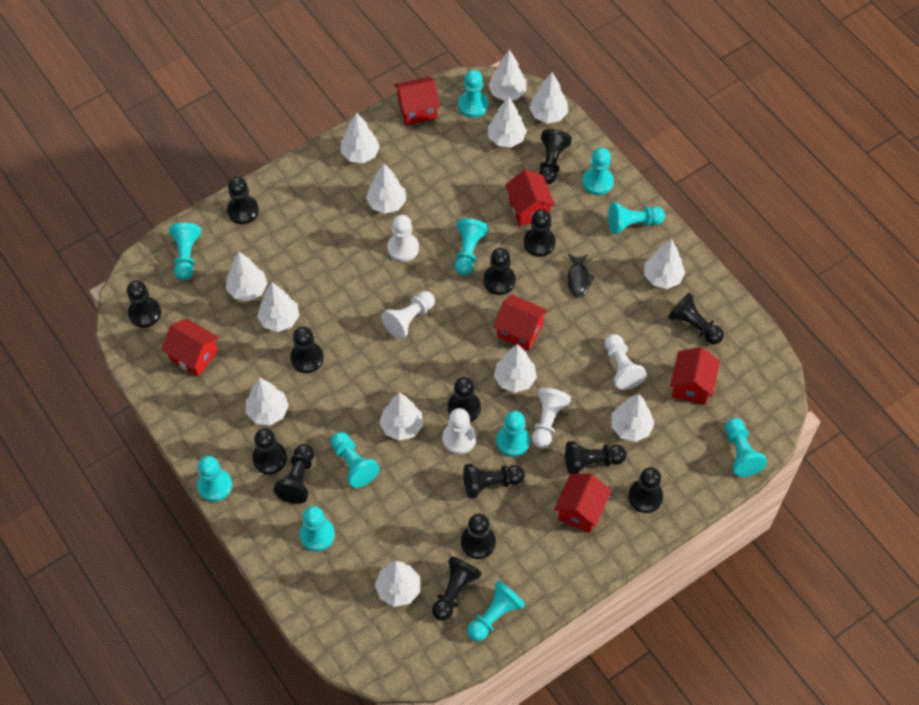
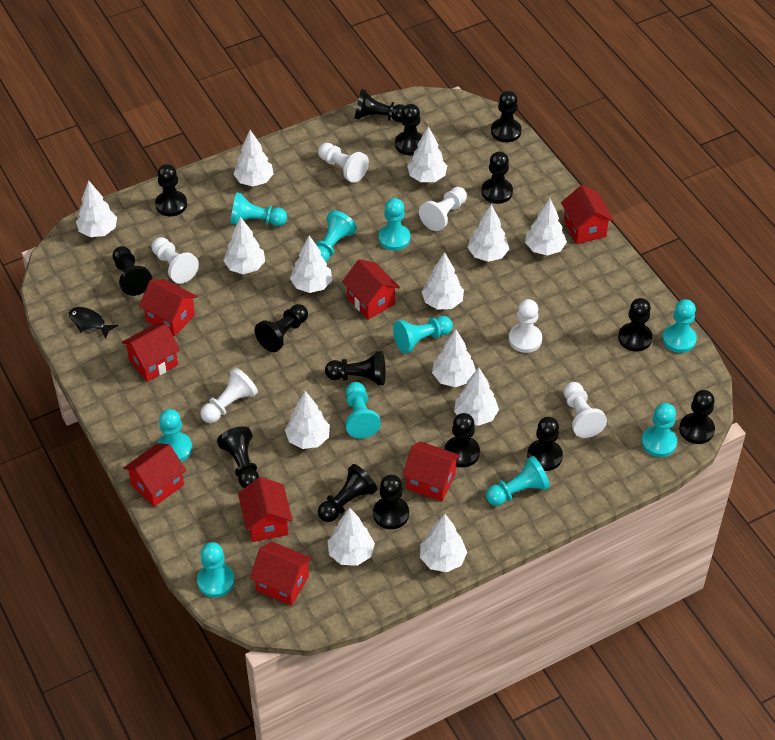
red house: 6 -> 8
turquoise pawn: 11 -> 10
white pawn: 5 -> 6

